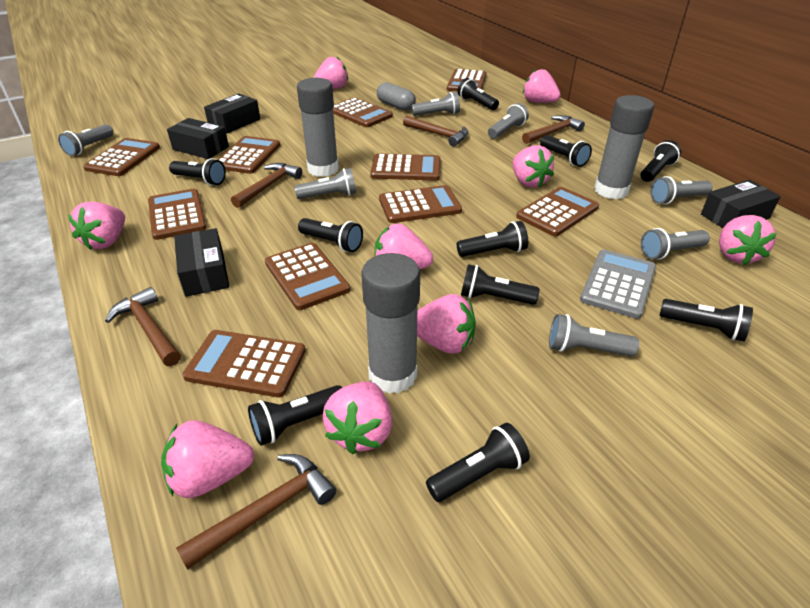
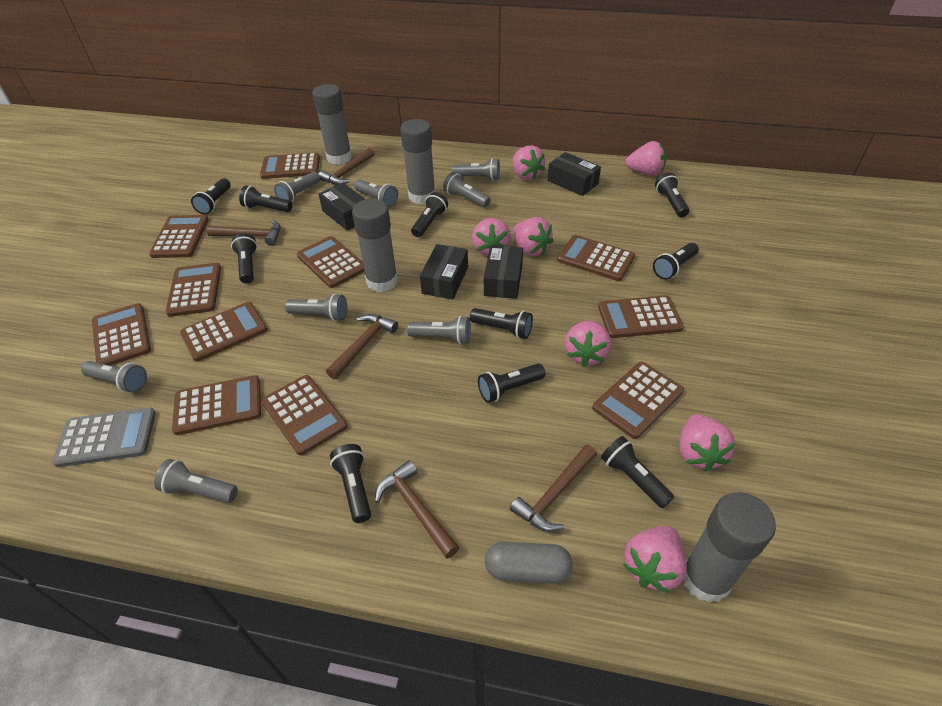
brown calculator: 10 -> 11
grey flashlight: 7 -> 8
grey glue stick: 3 -> 4
pink strawberry: 9 -> 7

